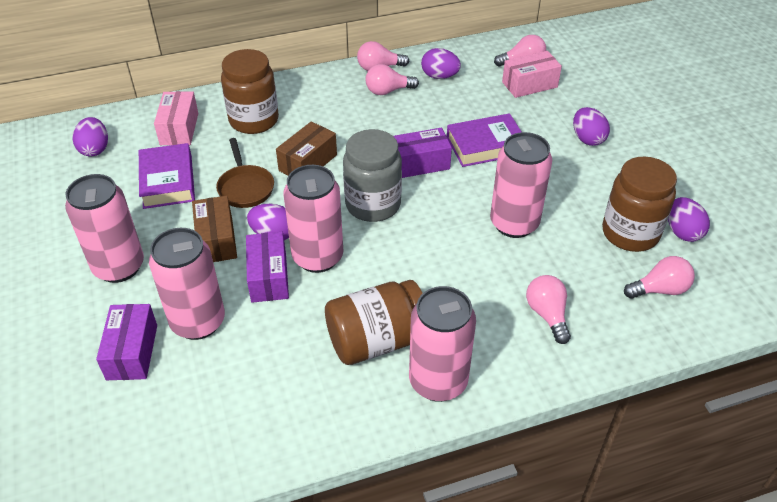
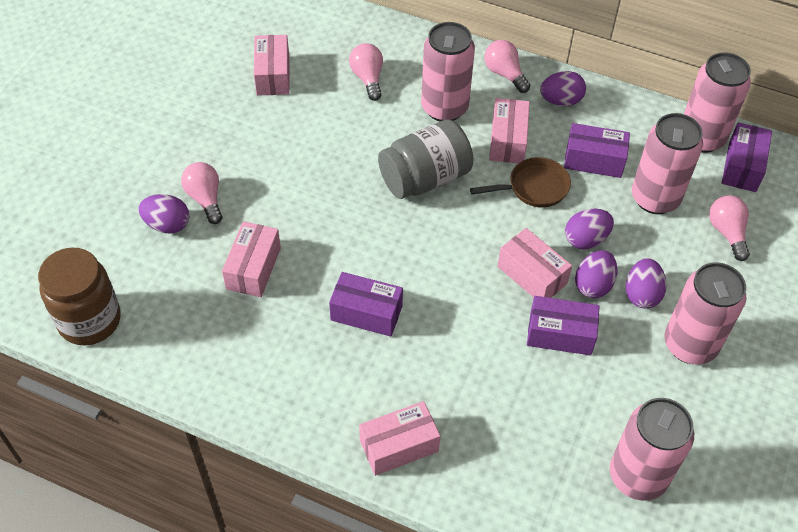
brown box: 2 -> 0
brown jar: 3 -> 1
pink box: 2 -> 5
pink light bulb: 5 -> 4
purple book: 2 -> 0
purple box: 3 -> 4

